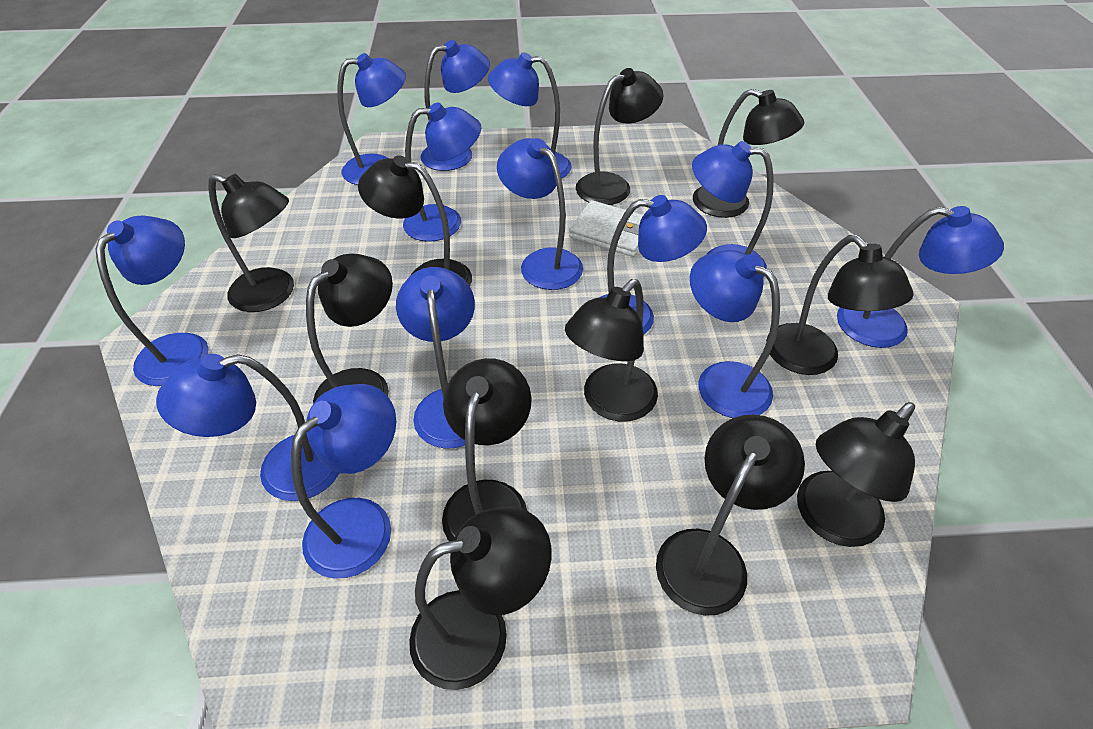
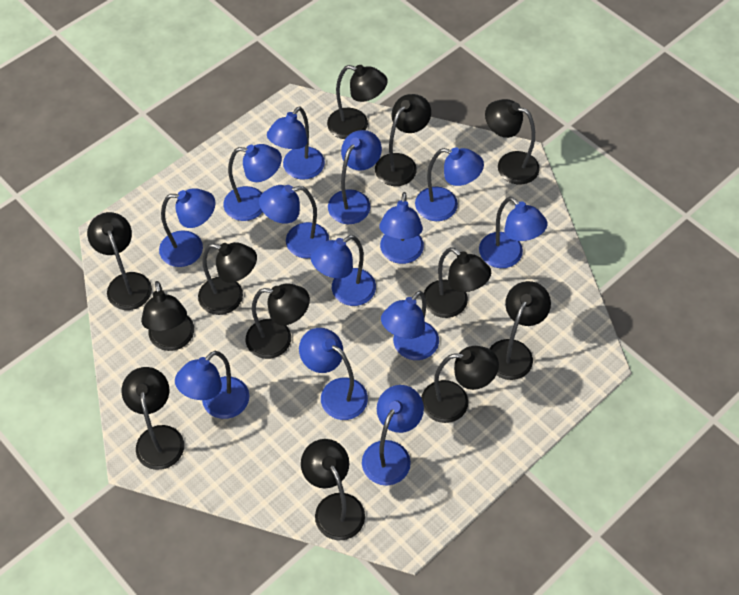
black lamp: 11 -> 12
white wallet: 1 -> 0

